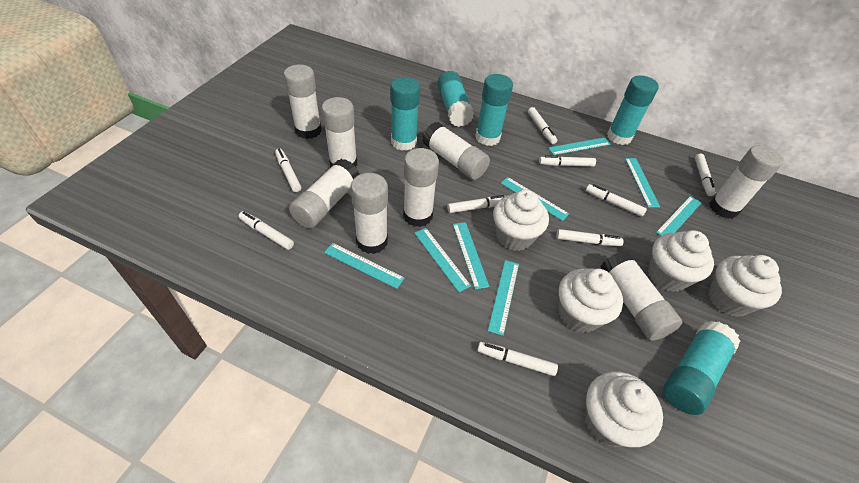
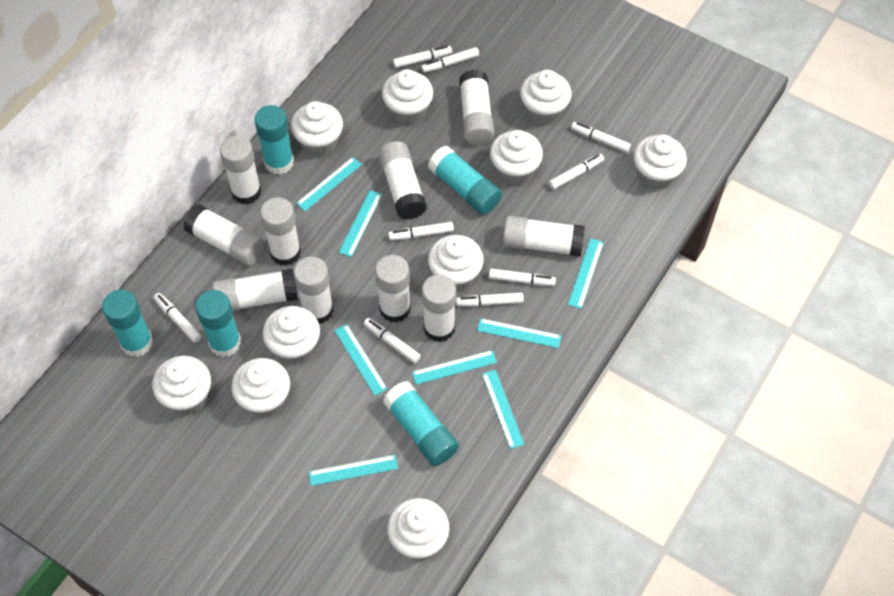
white cupcake: 5 -> 10
white glue stick: 8 -> 10

